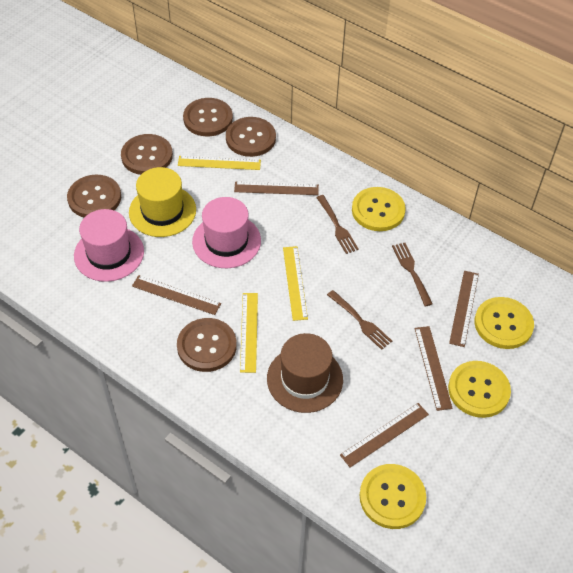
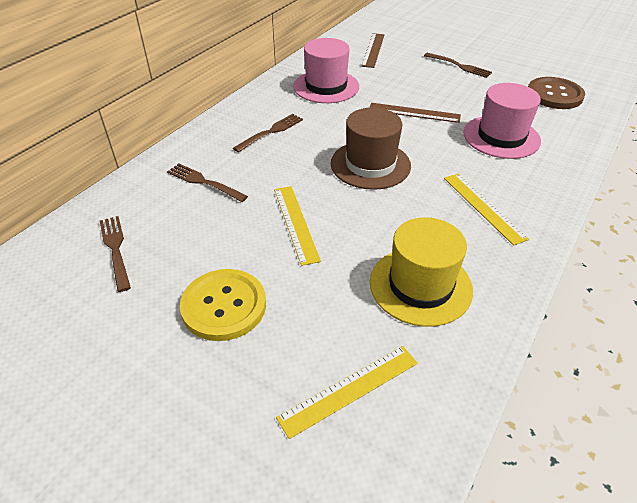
brown button: 5 -> 1
brown fork: 3 -> 4
brown ruler: 5 -> 2
yellow button: 4 -> 1

